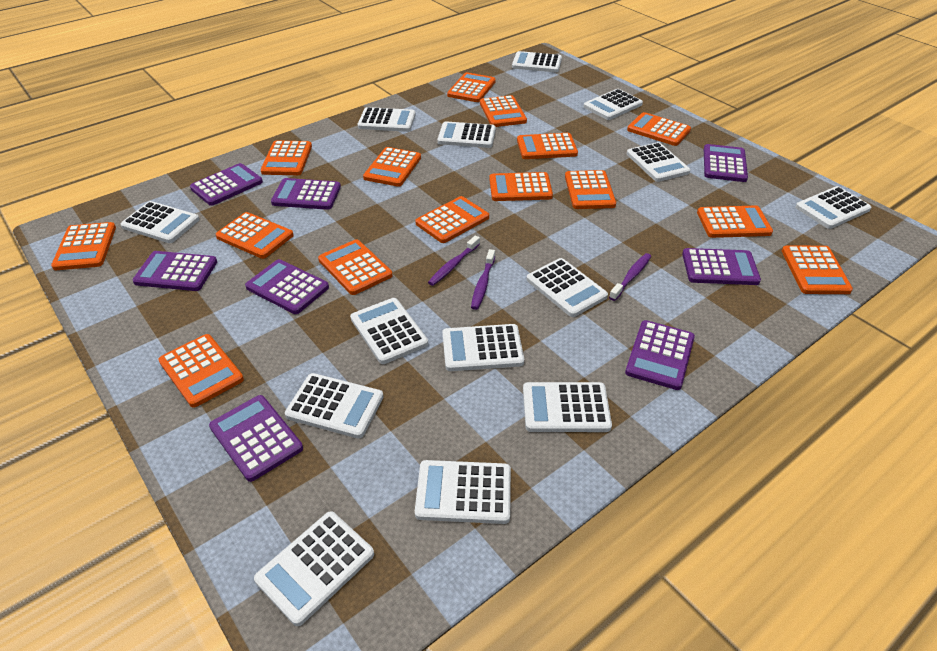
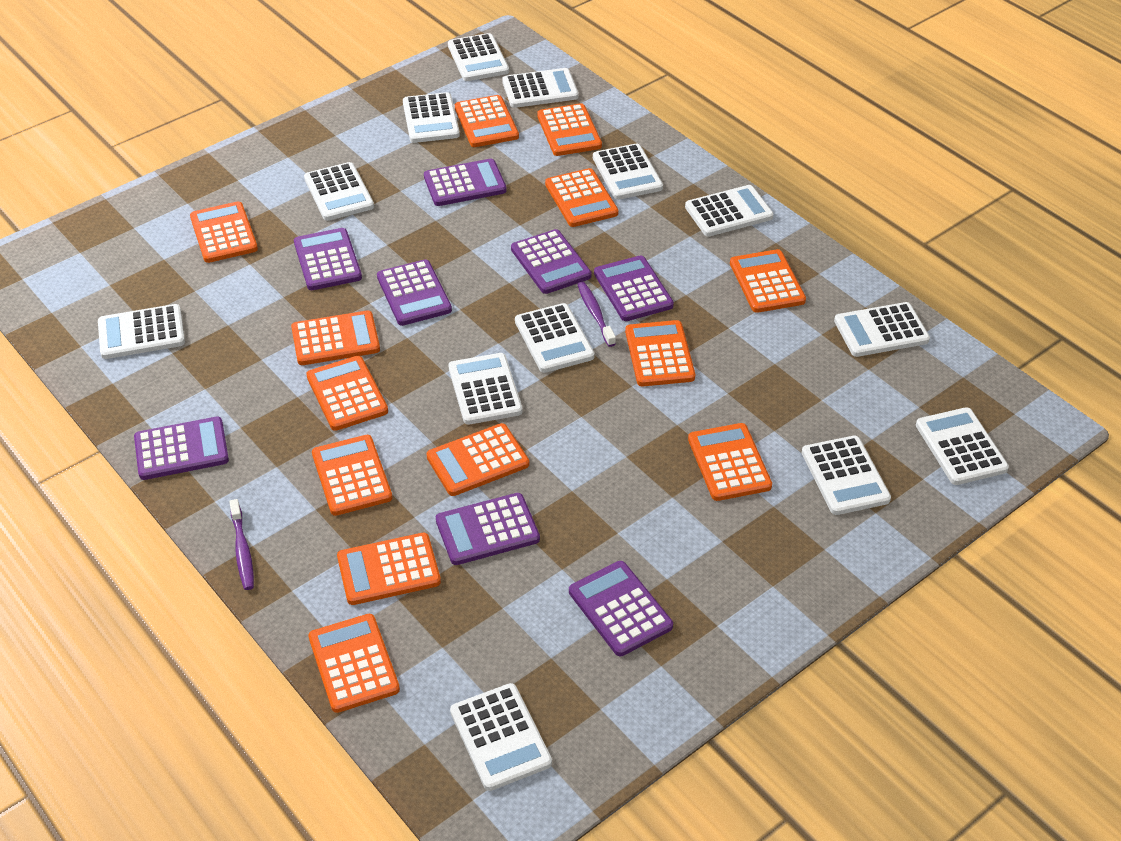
orange calculator: 15 -> 13
purple toothbrush: 3 -> 2
white calculator: 14 -> 13

